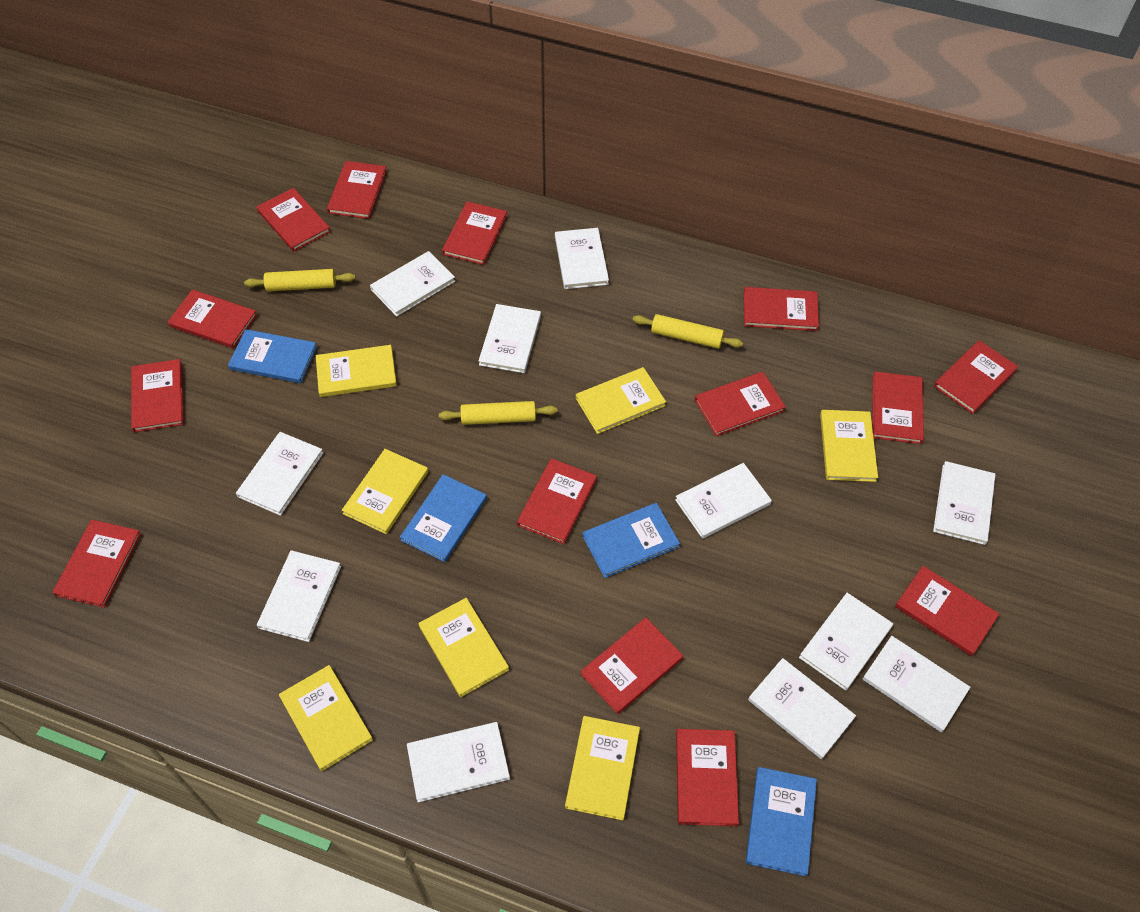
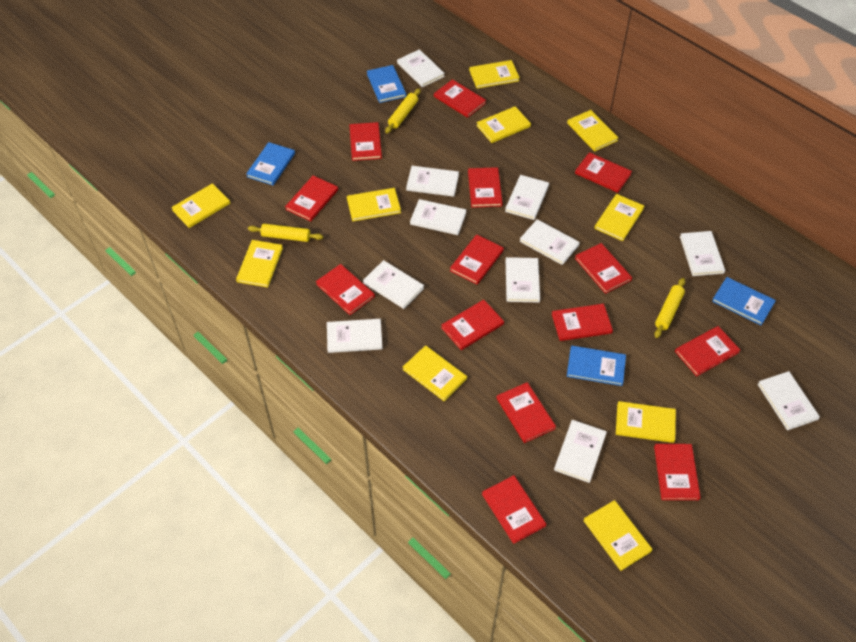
yellow book: 7 -> 10

